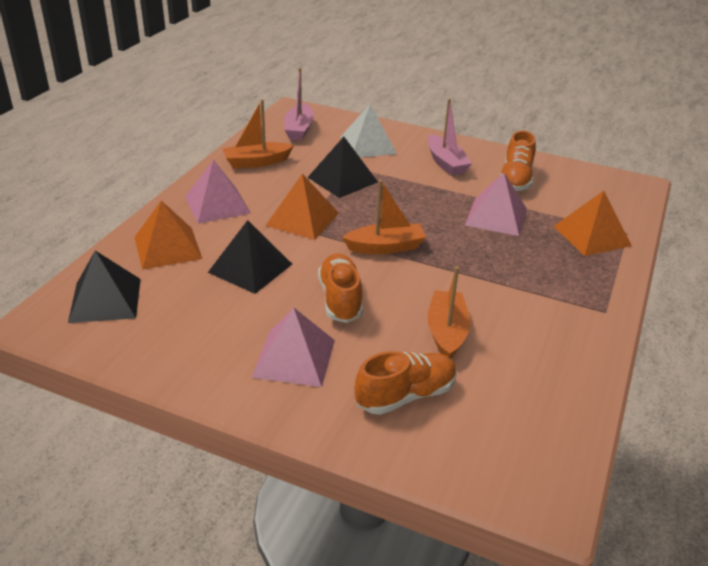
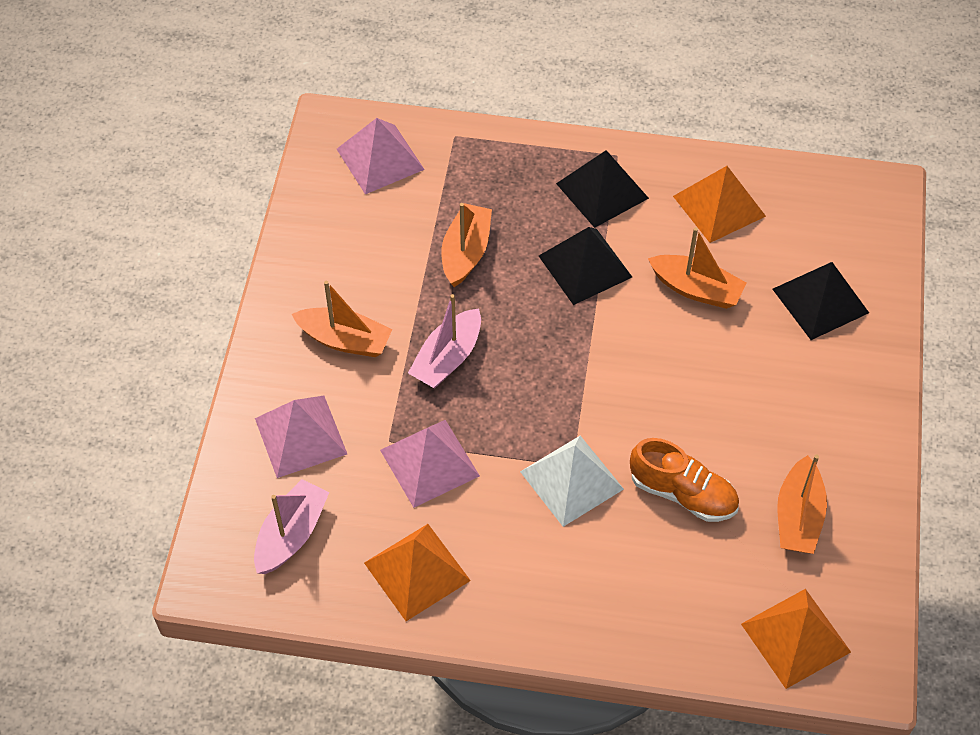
orange boat: 3 -> 4
orange shoe: 3 -> 1

